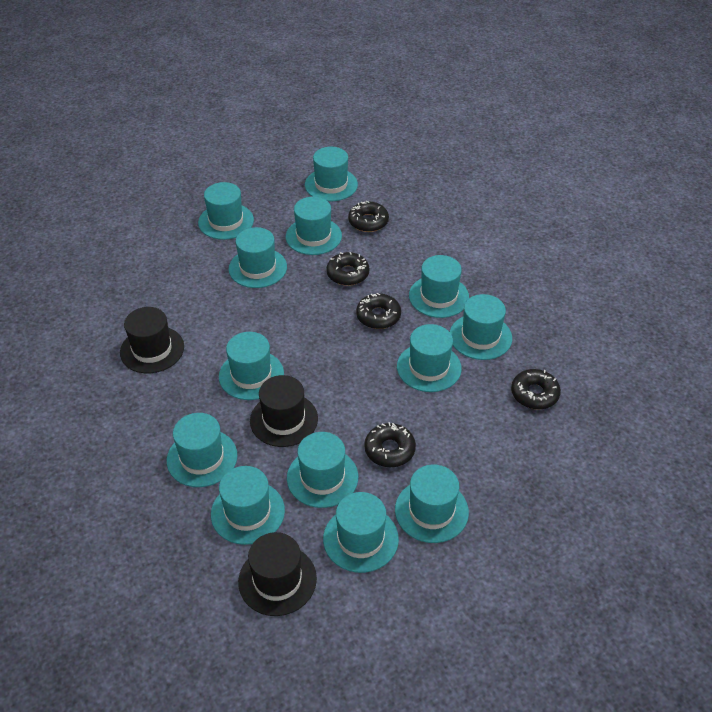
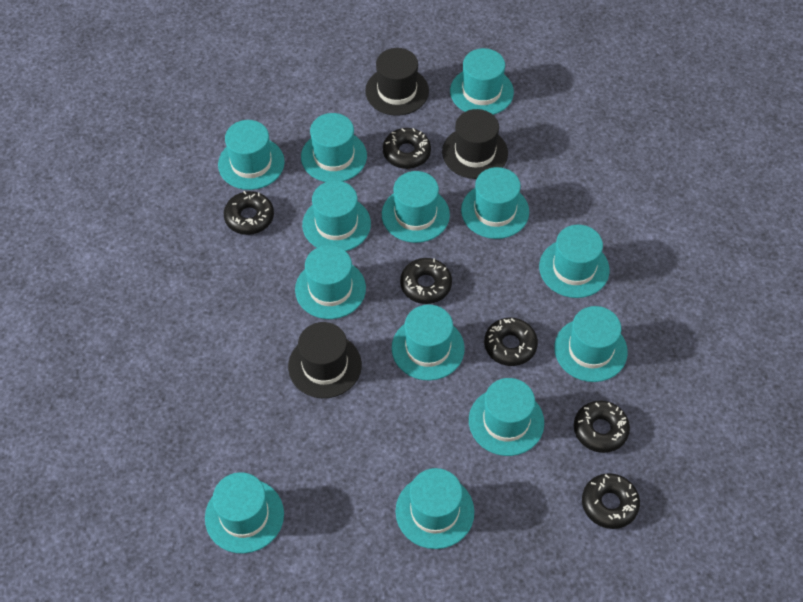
black donut: 5 -> 6

